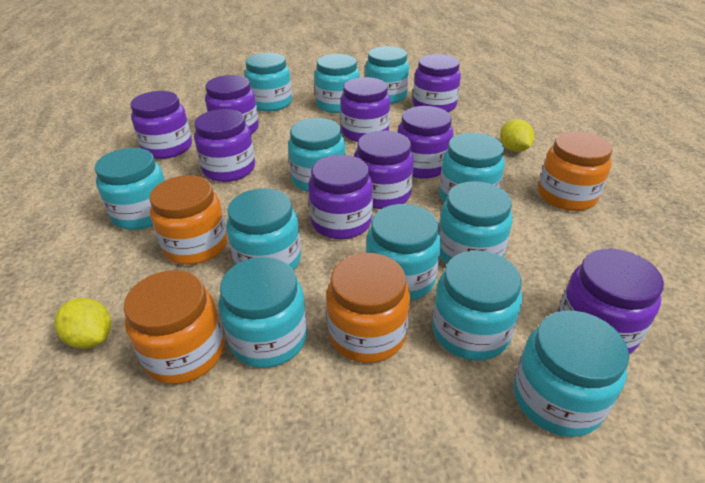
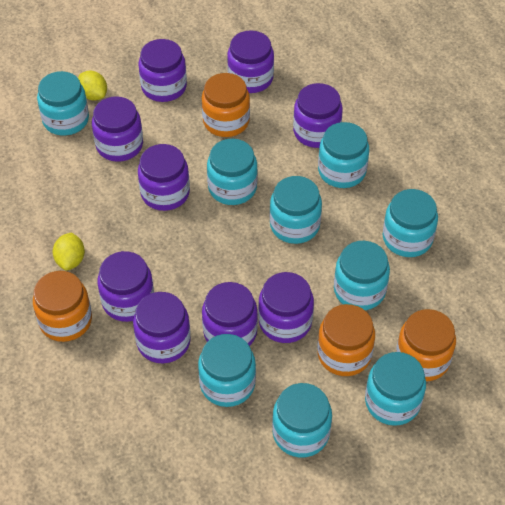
turquoise jar: 12 -> 9

